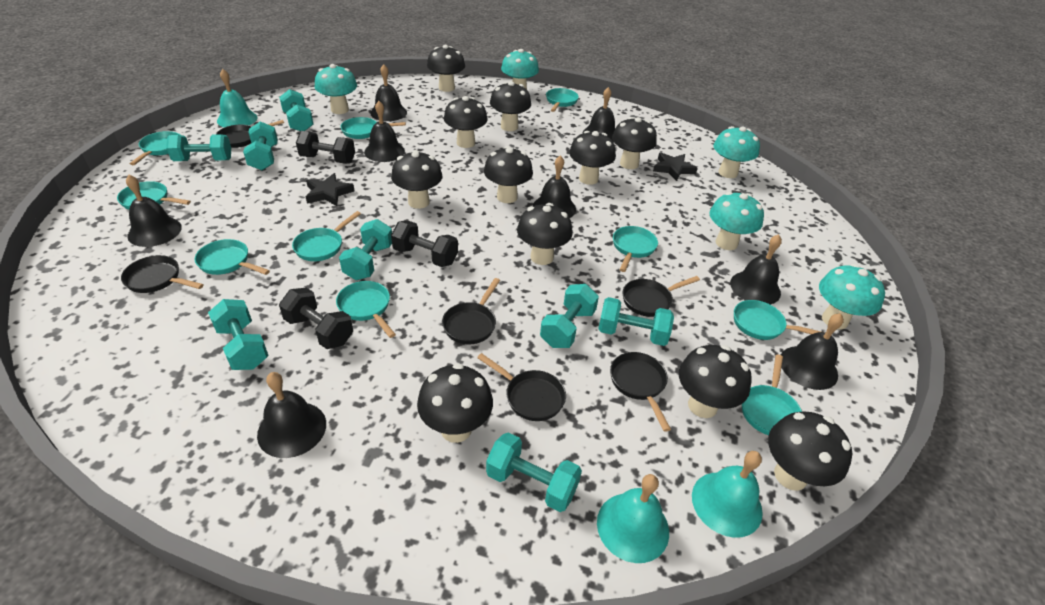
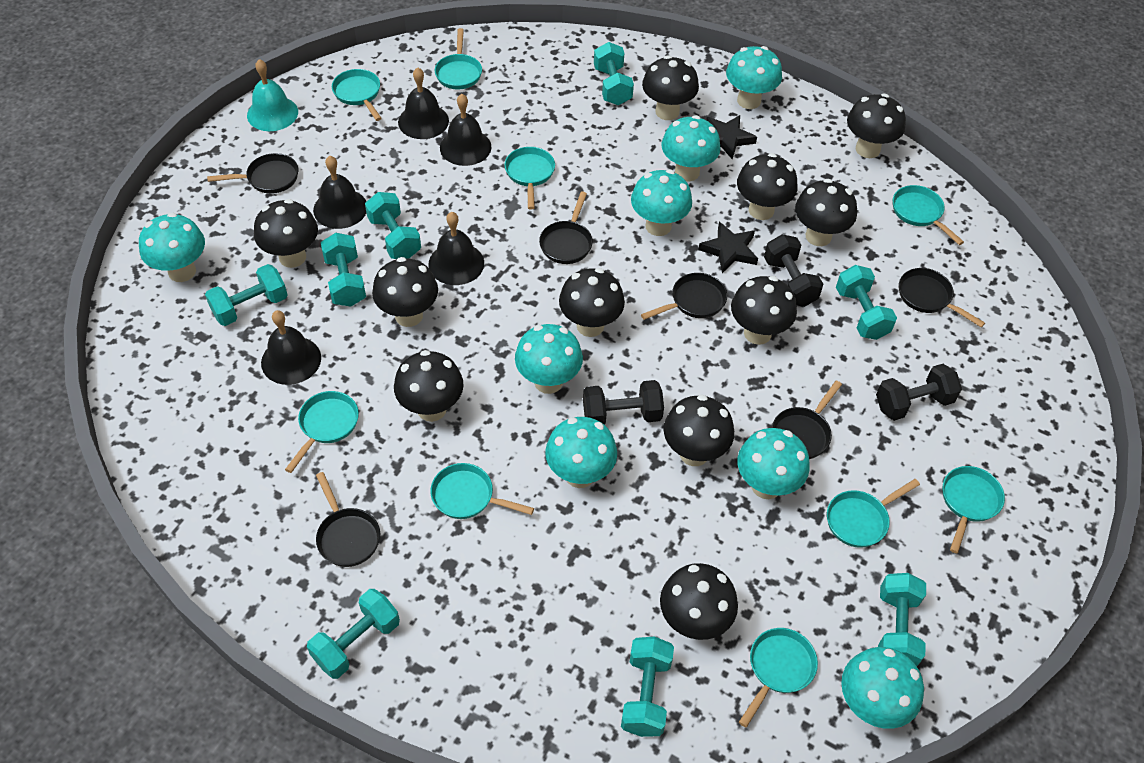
black bell: 8 -> 5
turquoise bell: 3 -> 1
turquoise mushroom: 5 -> 8
turquoise pan: 10 -> 9

